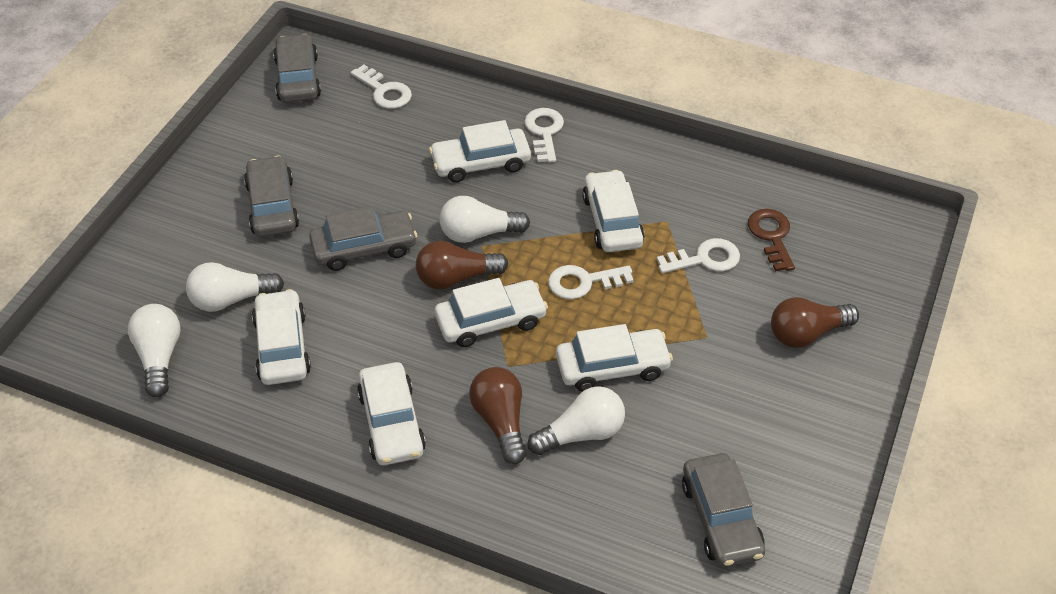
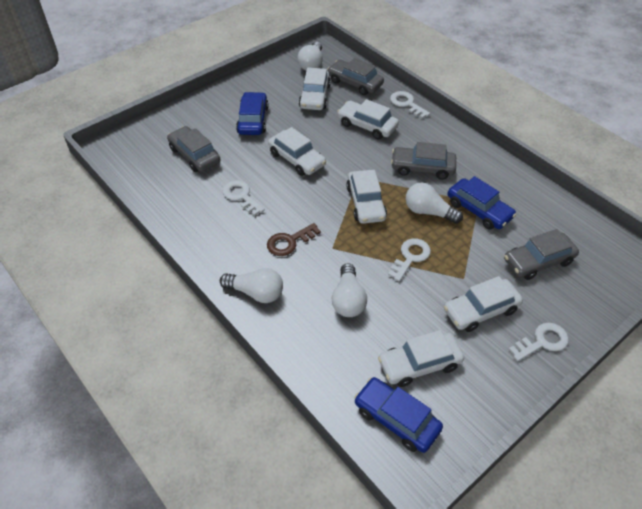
blue car: 0 -> 3
brown light bulb: 3 -> 0

